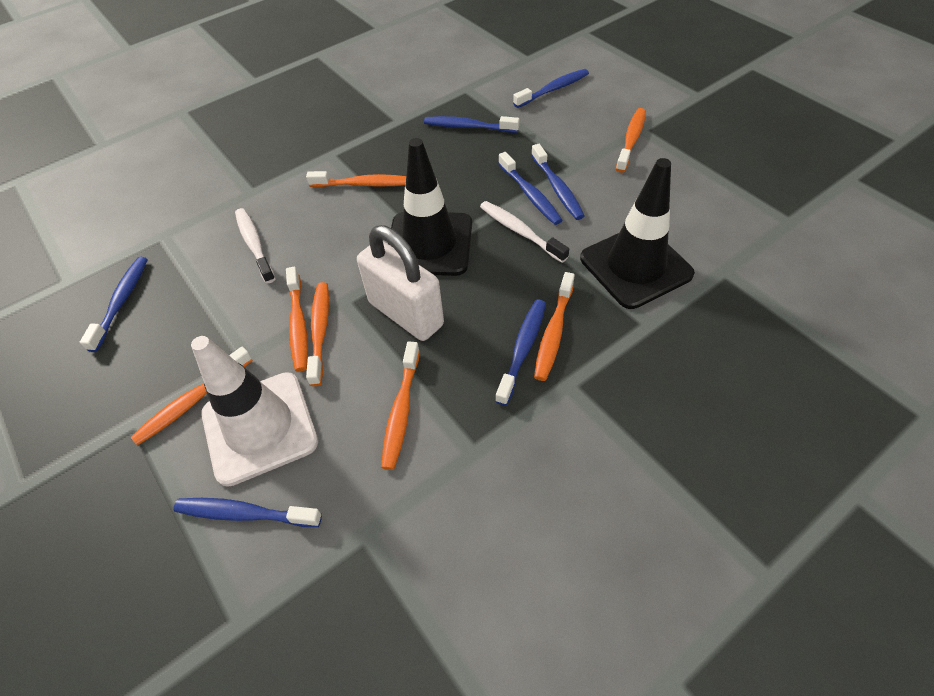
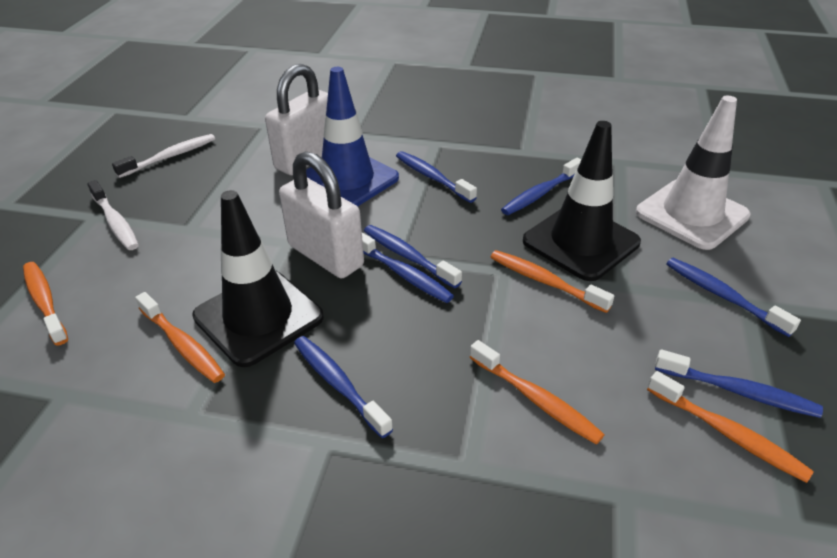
blue traffic cone: 0 -> 1
orange toothbrush: 7 -> 5
white padlock: 1 -> 2

